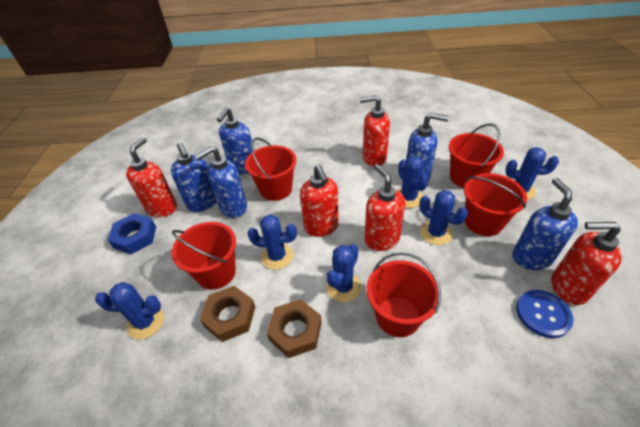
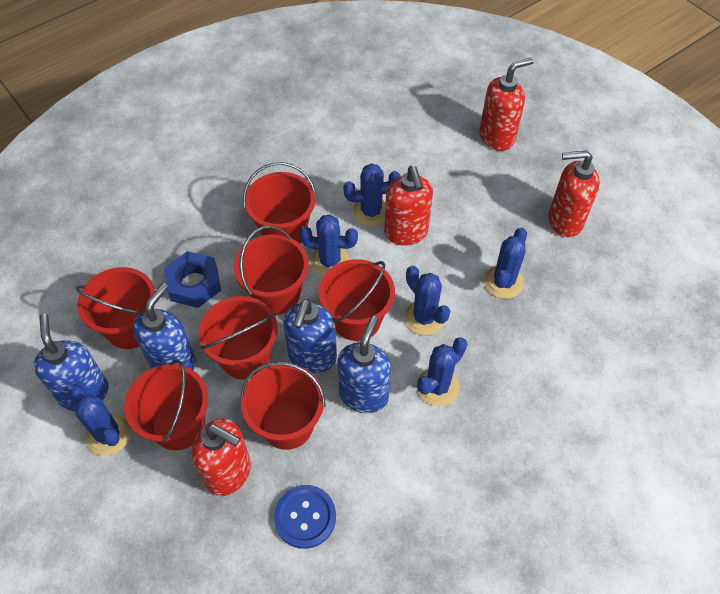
blue soap dispenser: 5 -> 4
brown nut: 2 -> 0
red bucket: 5 -> 7
red soap dispenser: 5 -> 4

